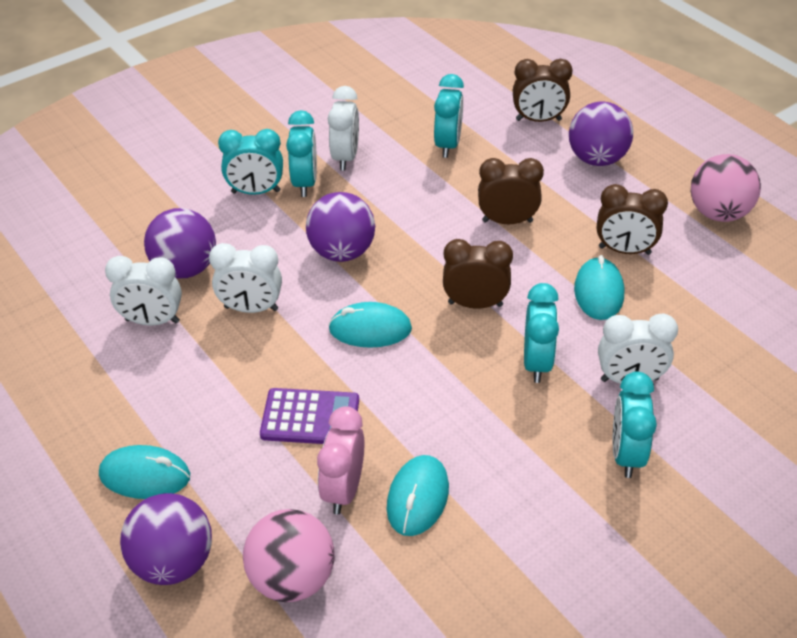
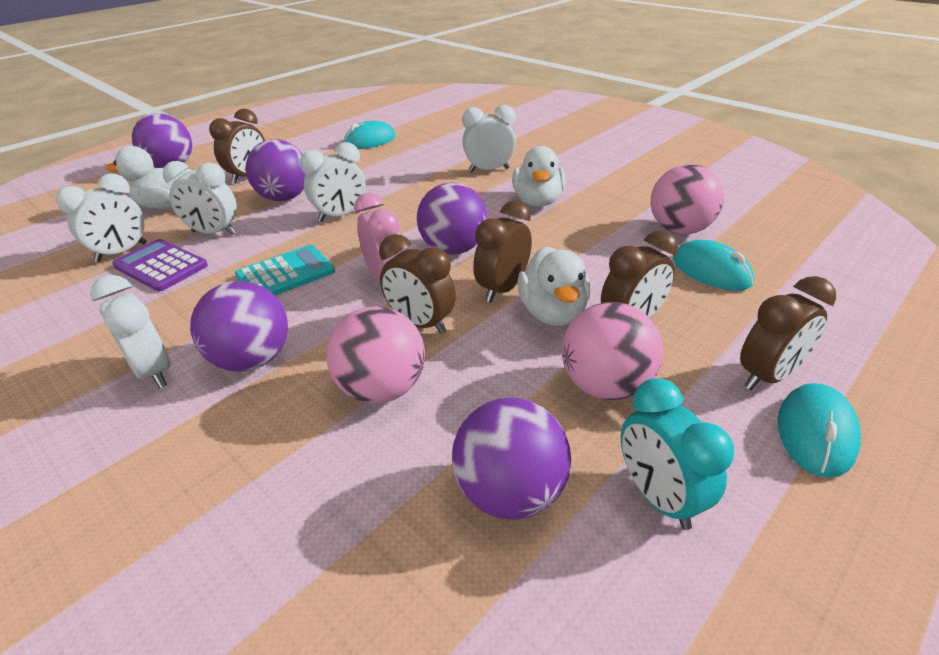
brown clock: 4 -> 5
pink ball: 2 -> 3
purple ball: 4 -> 5
turquoise calculator: 0 -> 1
turquoise clock: 5 -> 1
turquoise mouse: 4 -> 3
white clock: 4 -> 5
white duck: 0 -> 3

